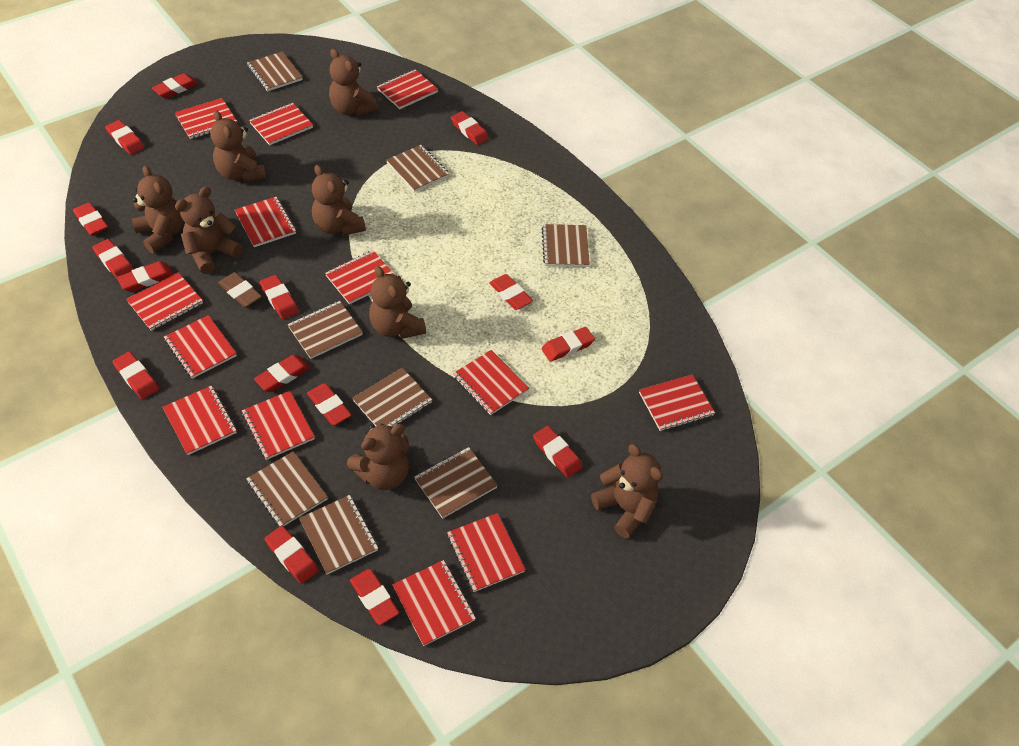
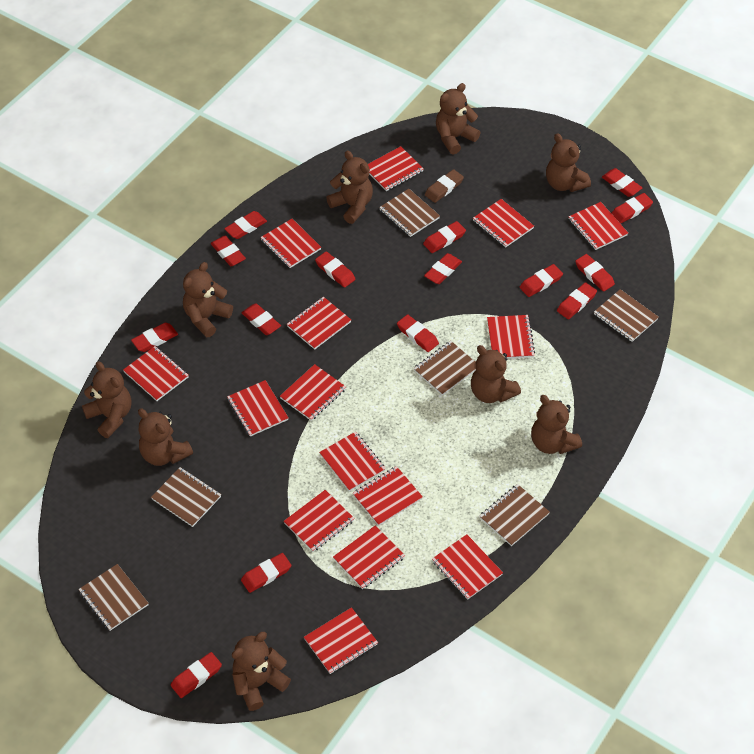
brown notebook: 8 -> 6
brown teddy bear: 8 -> 9
red notebook: 13 -> 15

